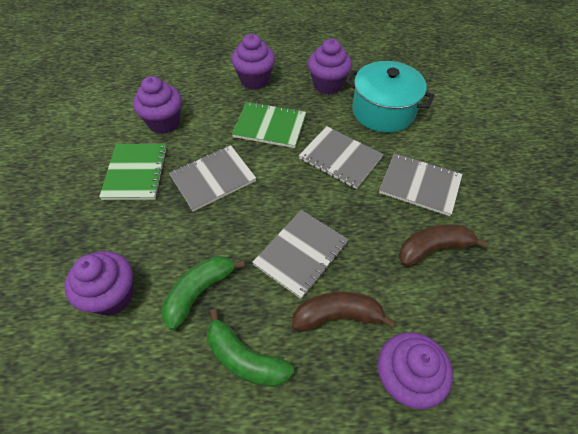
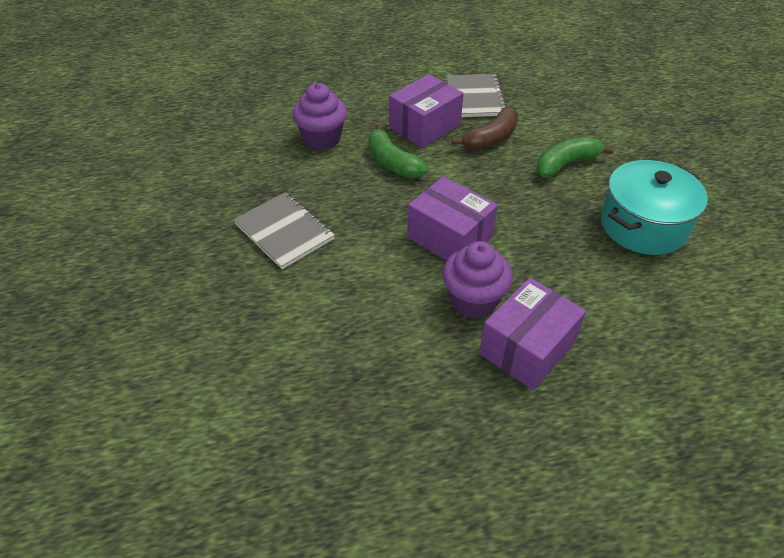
brown banana: 2 -> 1
green notebook: 2 -> 0
grey notebook: 4 -> 2
purple box: 0 -> 3
purple cupcake: 5 -> 2

